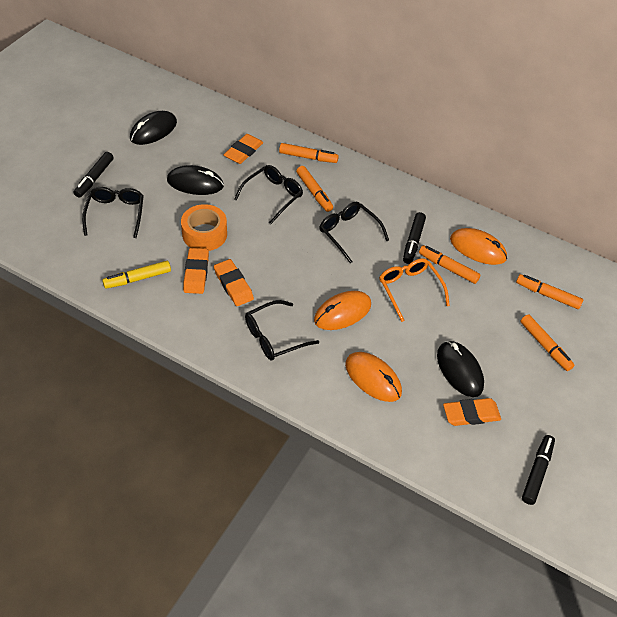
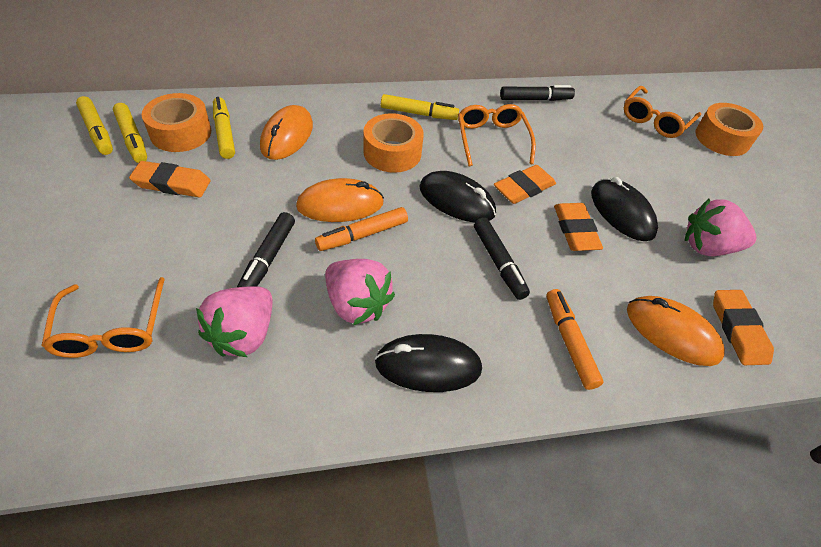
black glasses: 4 -> 0
orange glasses: 1 -> 3
orange marker: 5 -> 2
orange tape: 1 -> 3
pink strawberry: 0 -> 3
yellow marker: 1 -> 4

